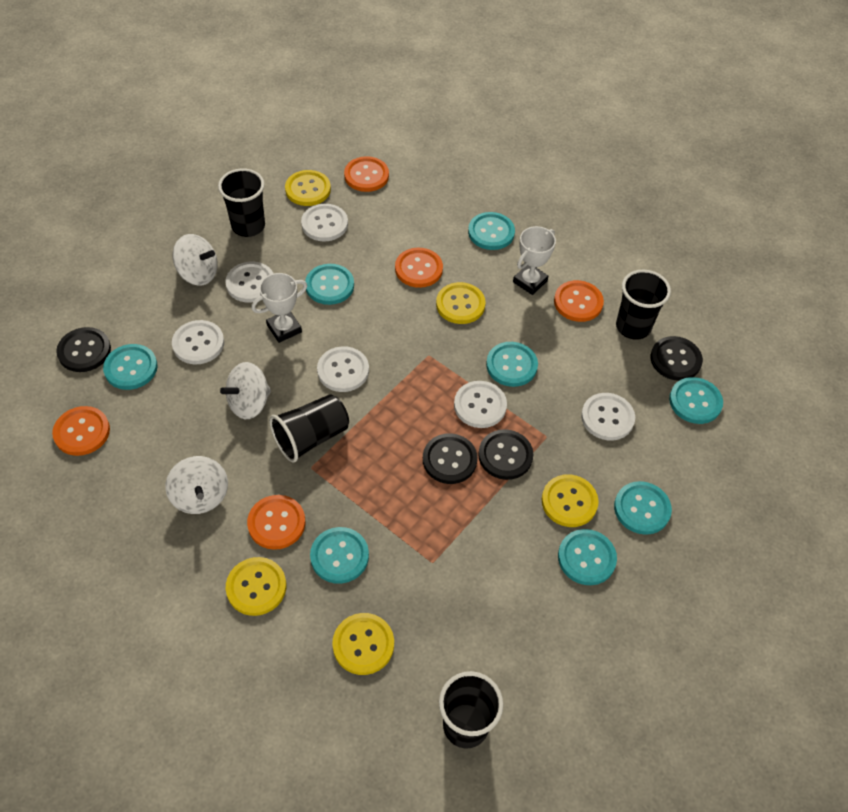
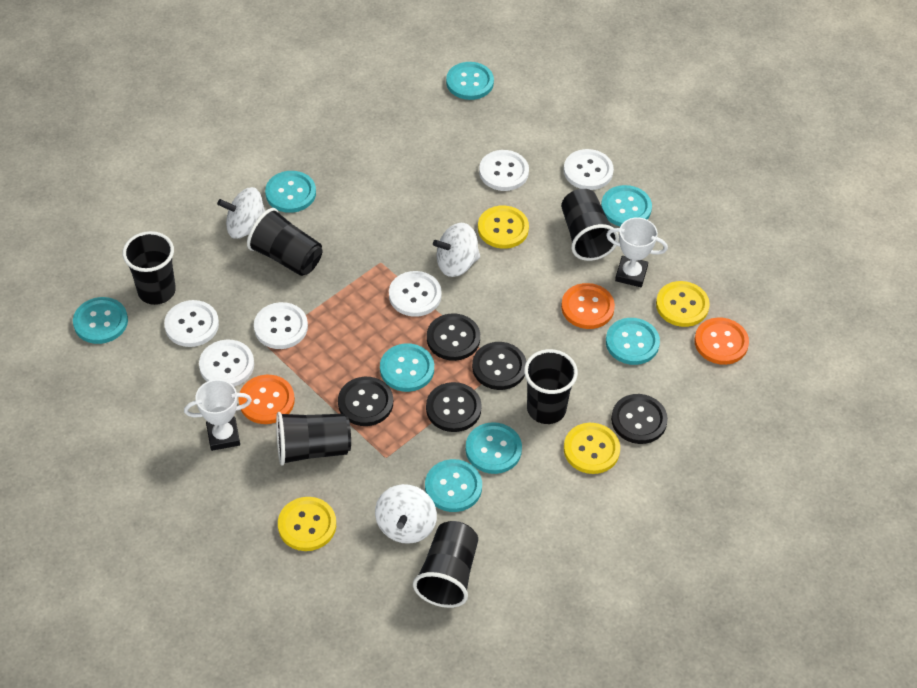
black button: 4 -> 5
black cup: 4 -> 6
orange button: 5 -> 3
yellow button: 5 -> 4

